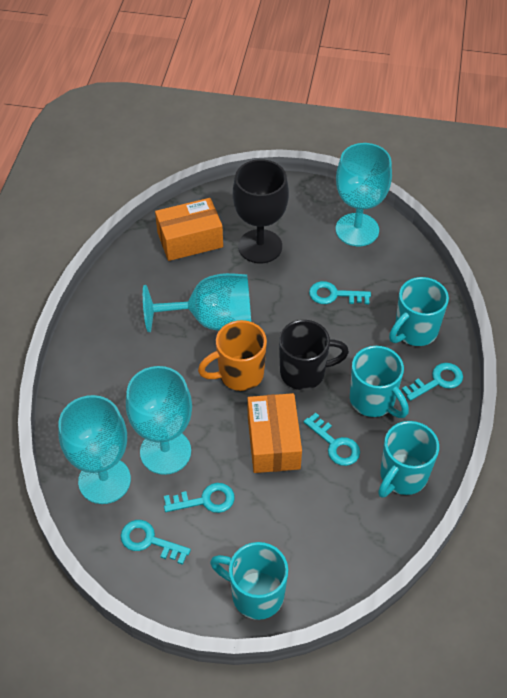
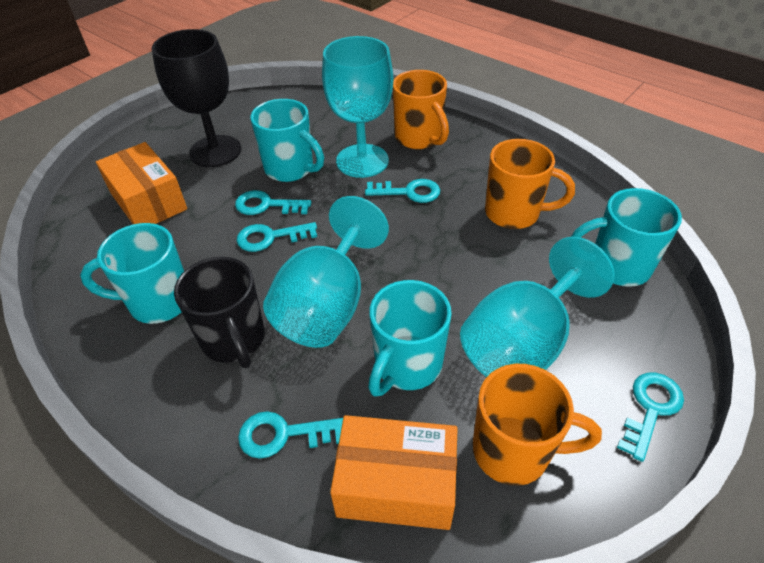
orange mug: 1 -> 3
turquoise goblet: 4 -> 3

